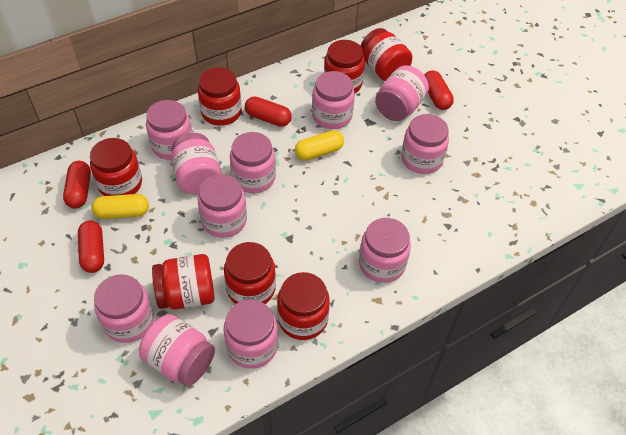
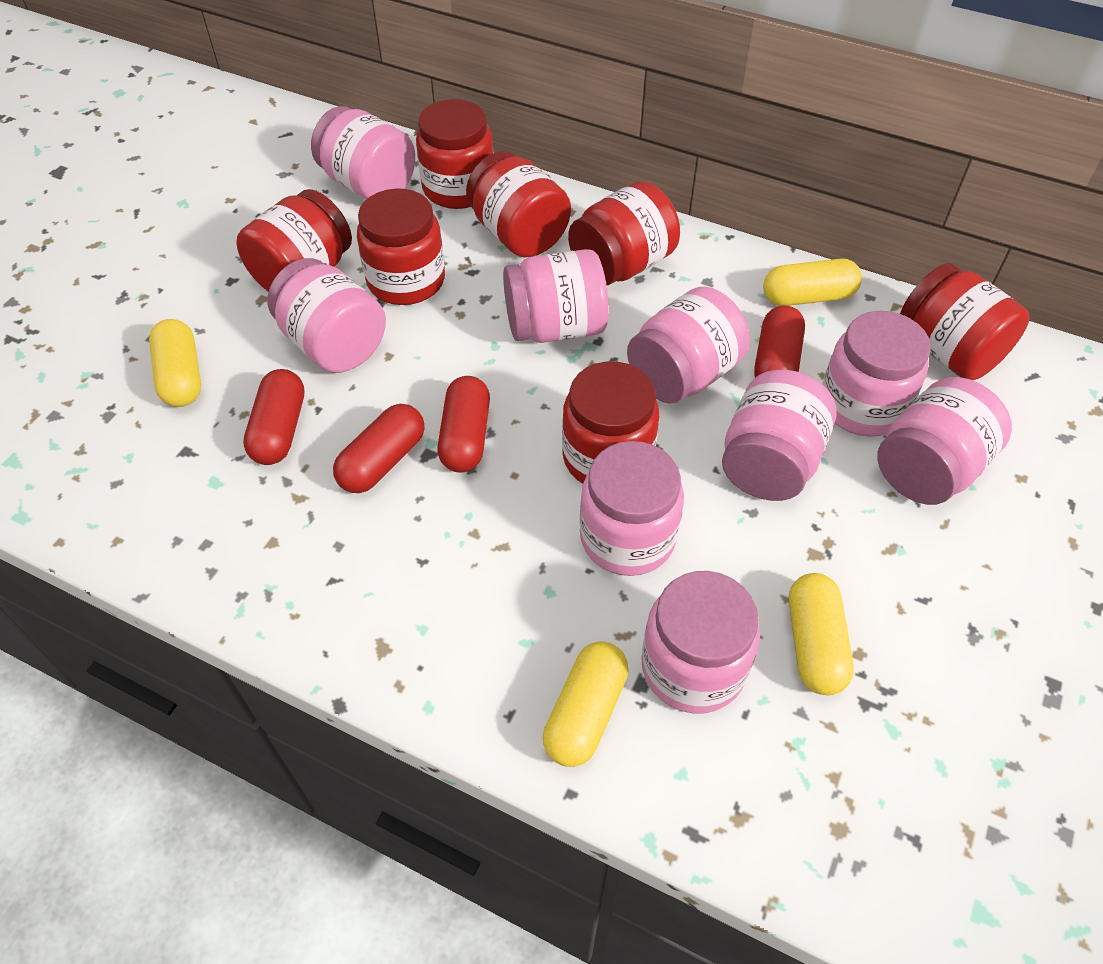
pink jar: 11 -> 9
yellow capsule: 2 -> 4

